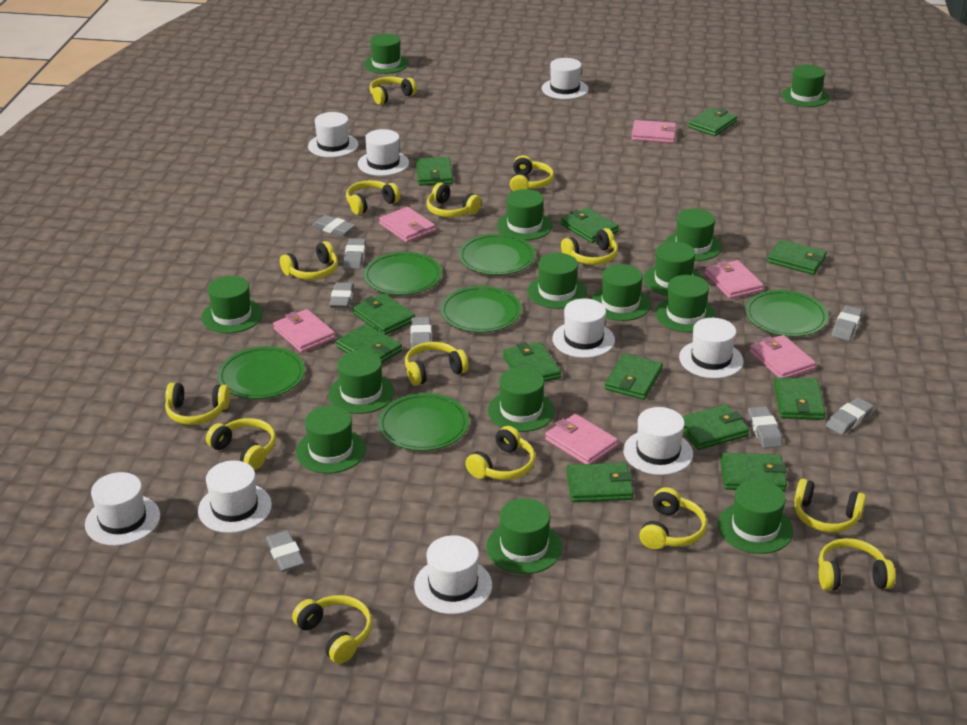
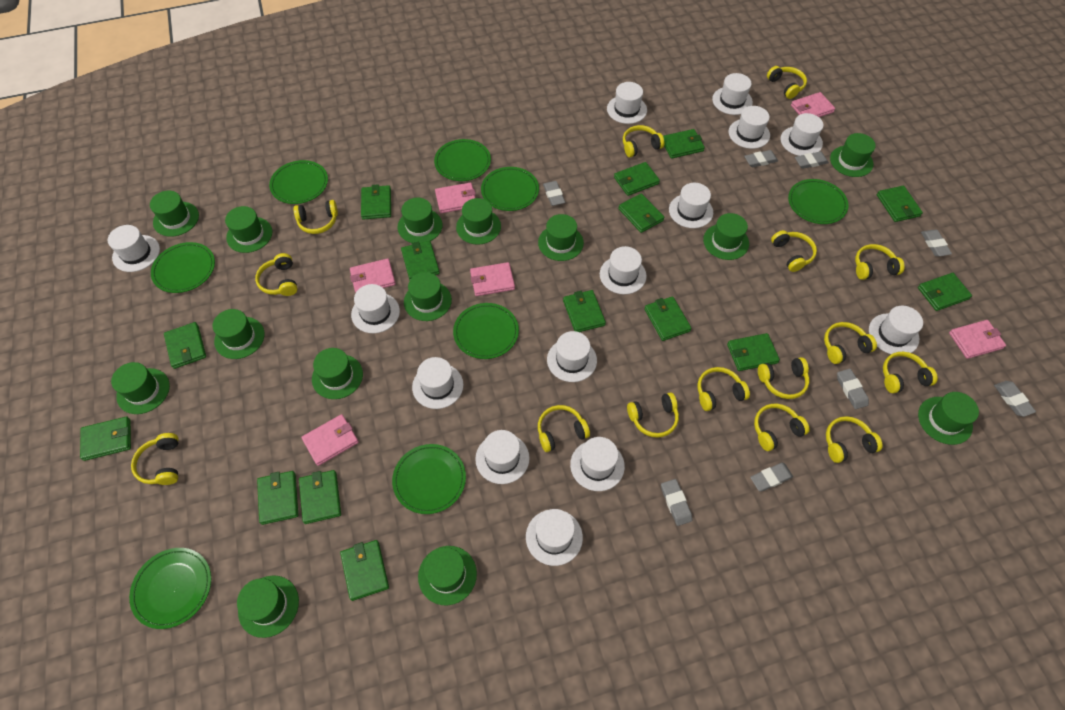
green plate: 6 -> 8
green wallet: 12 -> 15
white hat: 9 -> 14
yellow headphones: 14 -> 15

